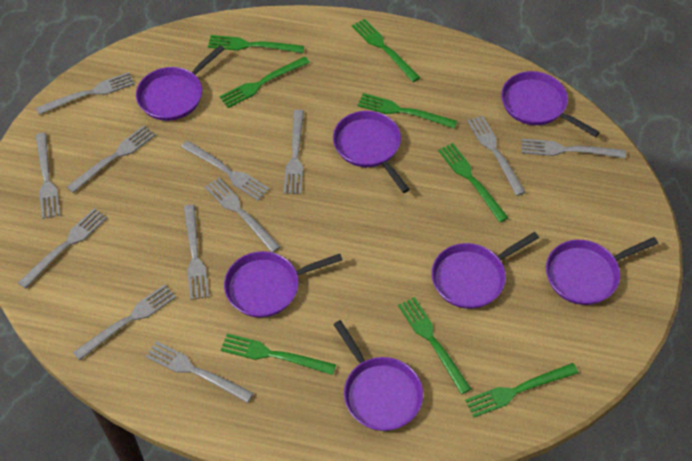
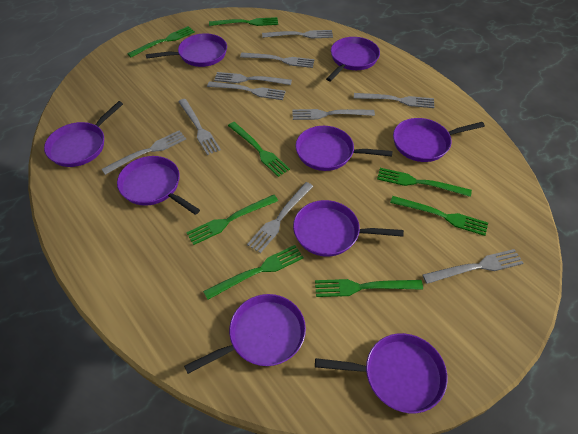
grey fork: 12 -> 10
purple pan: 7 -> 9

